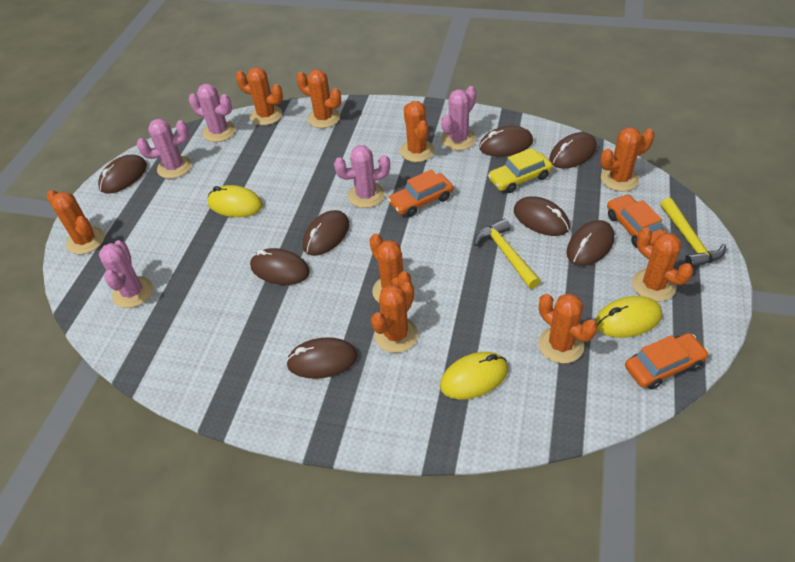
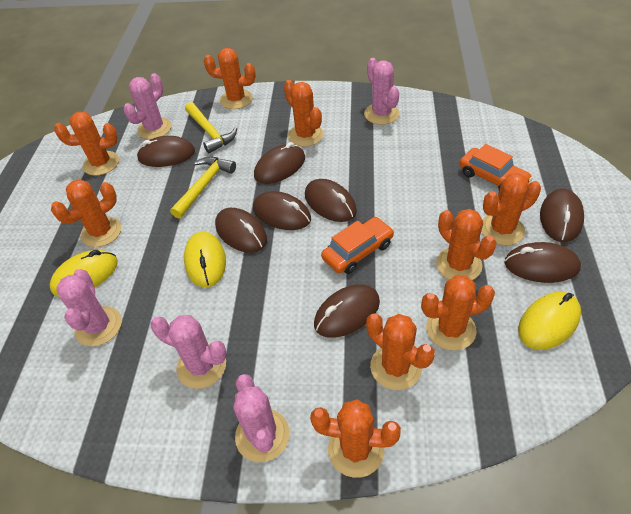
orange car: 3 -> 2
yellow car: 1 -> 0

